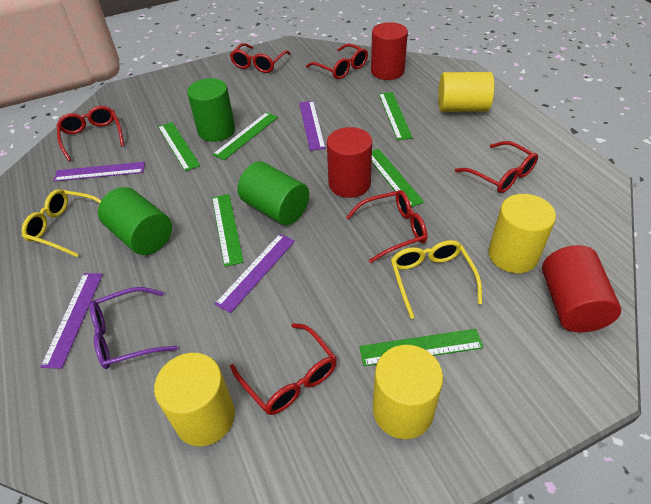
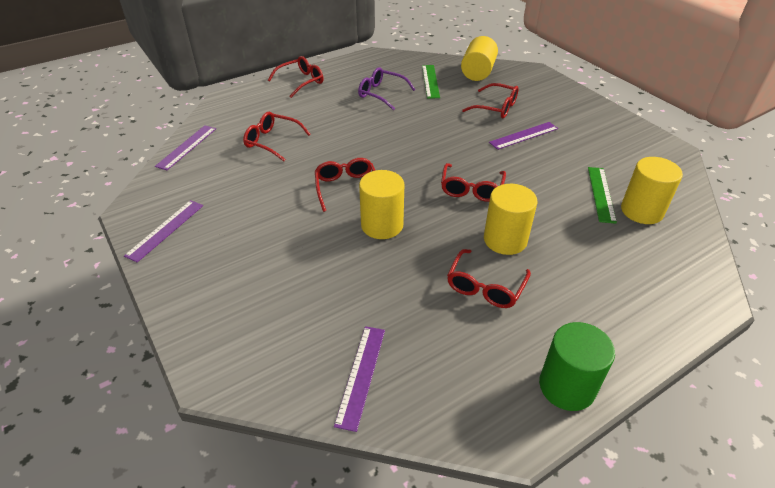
green cylinder: 3 -> 1
green ruler: 6 -> 2
red cylinder: 3 -> 0
yellow glasses: 2 -> 0

